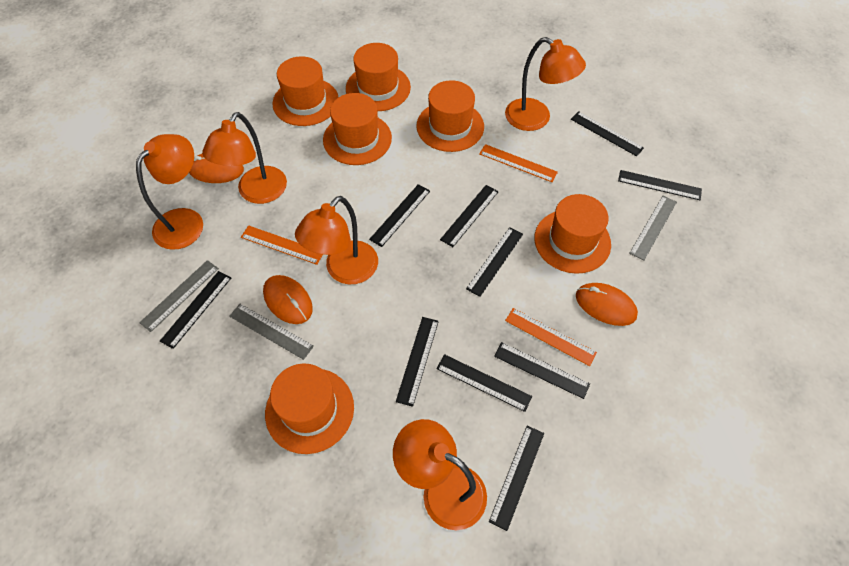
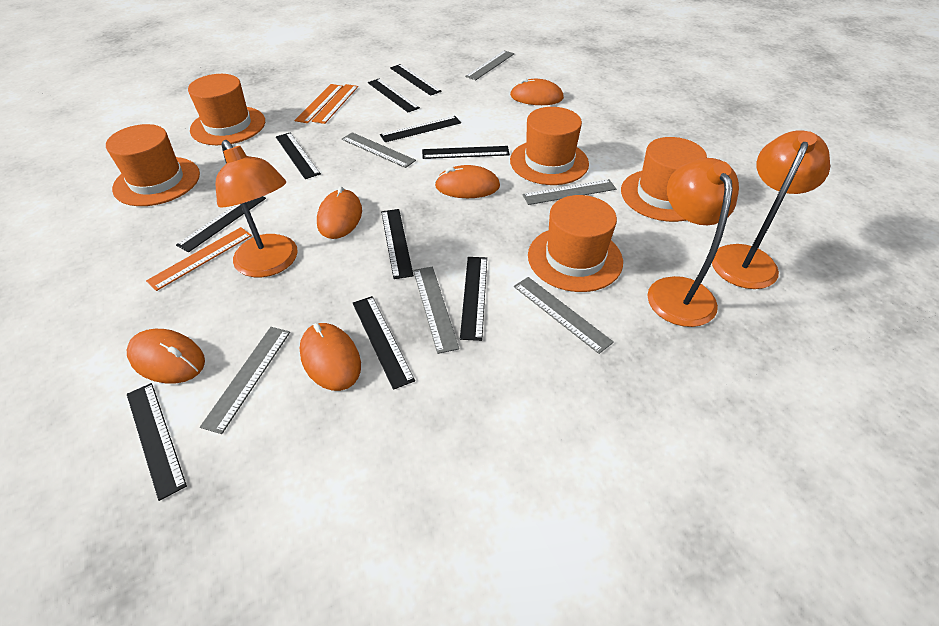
grey ruler: 3 -> 6
orange hat: 6 -> 5
orange lamp: 5 -> 3
orange mouse: 3 -> 5

